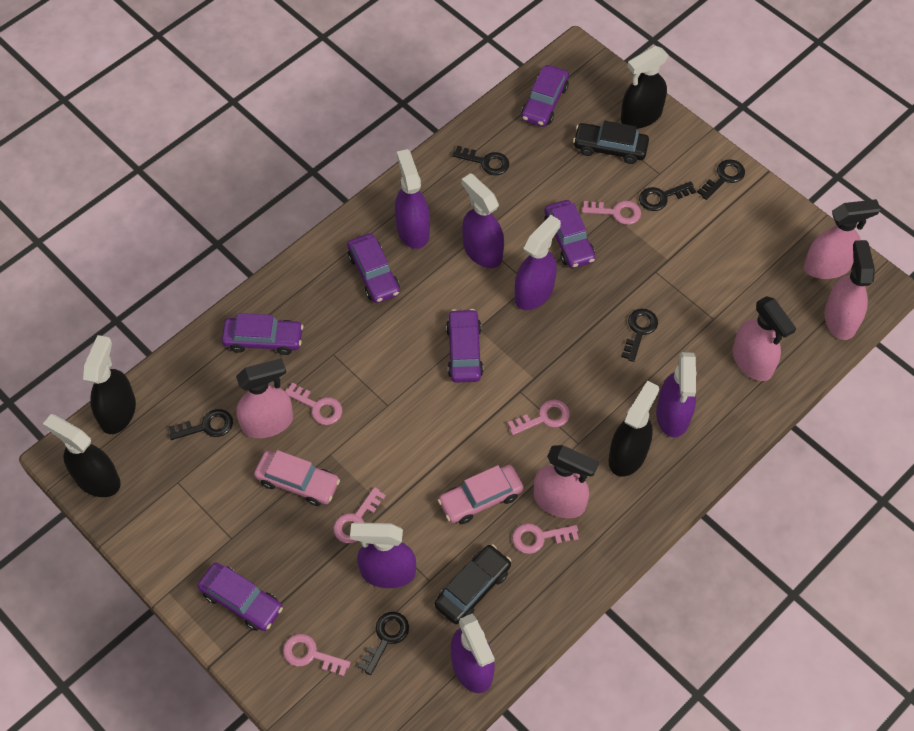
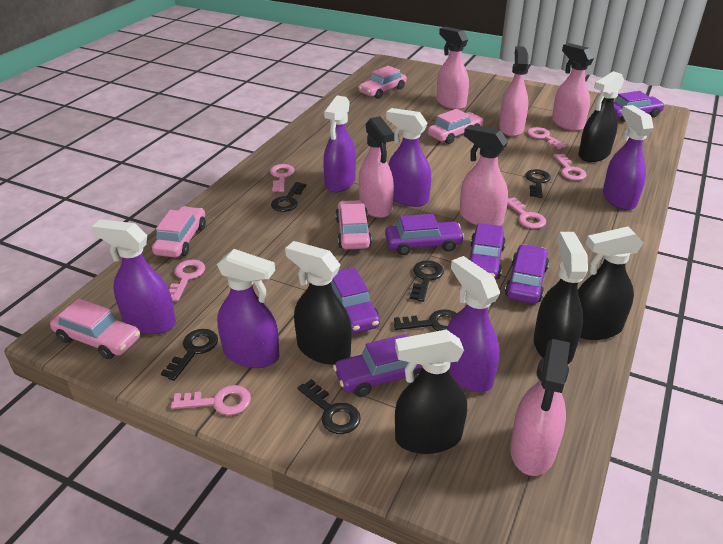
black car: 2 -> 0
black spray bottle: 4 -> 5
pink car: 2 -> 5
pink spray bottle: 5 -> 6

